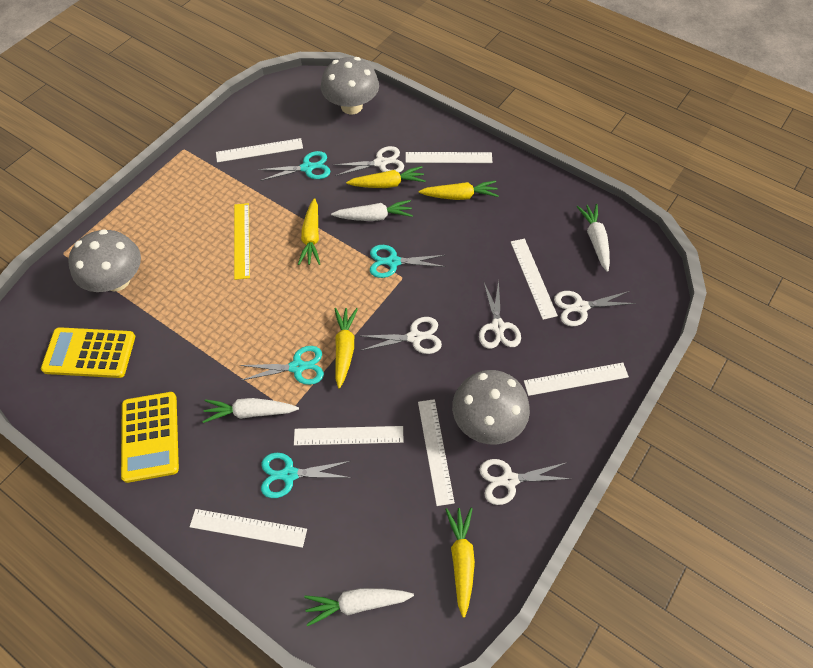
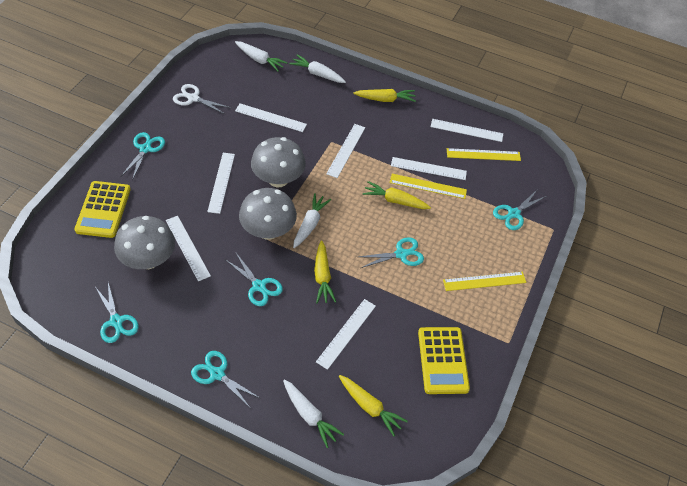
turquoise scissors: 4 -> 6
white scissors: 5 -> 1
yellow carrot: 5 -> 4
yellow ruler: 1 -> 3

